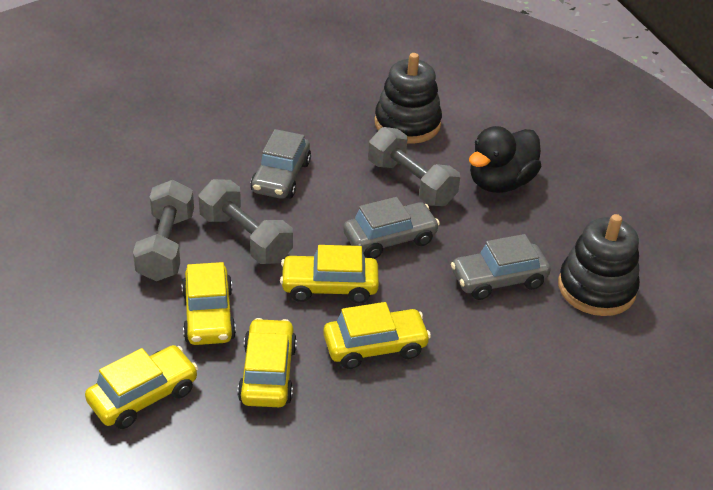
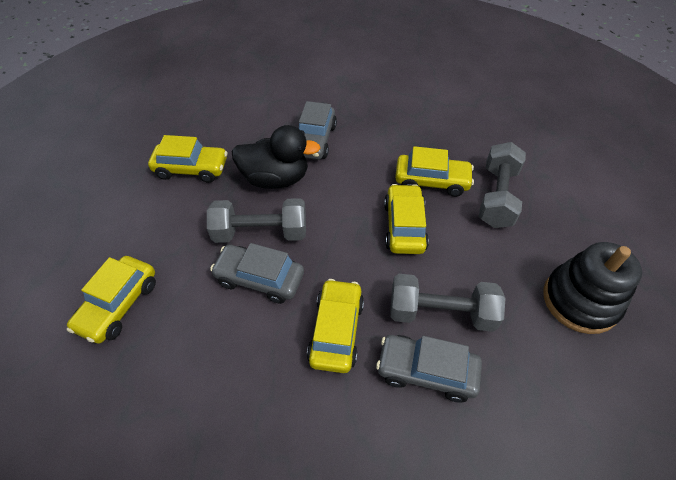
black stacking toy: 2 -> 1

